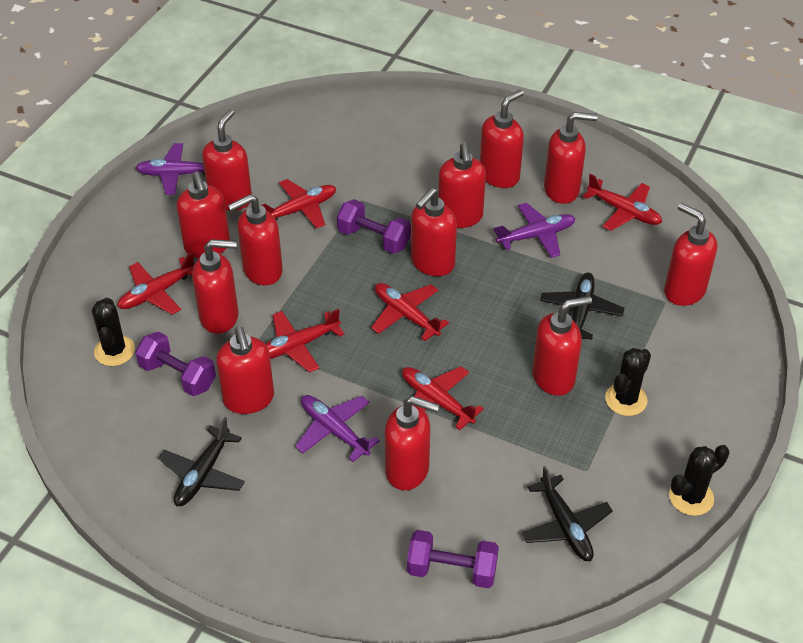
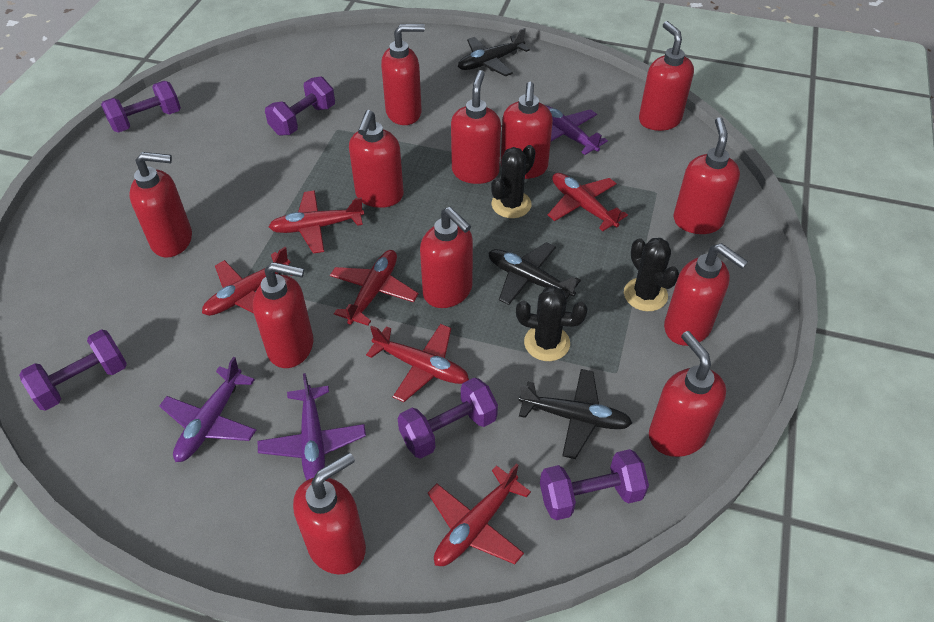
purple dumbbell: 3 -> 5

